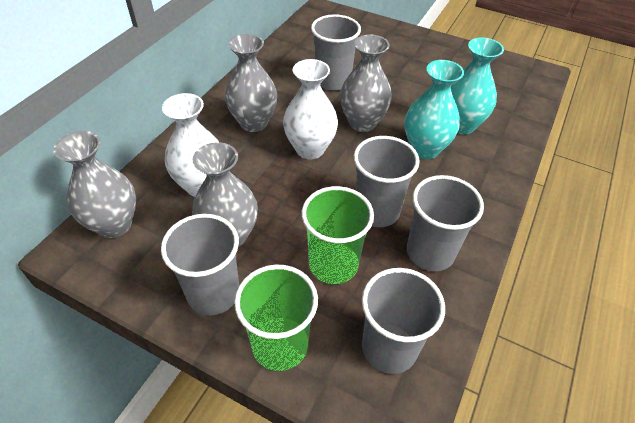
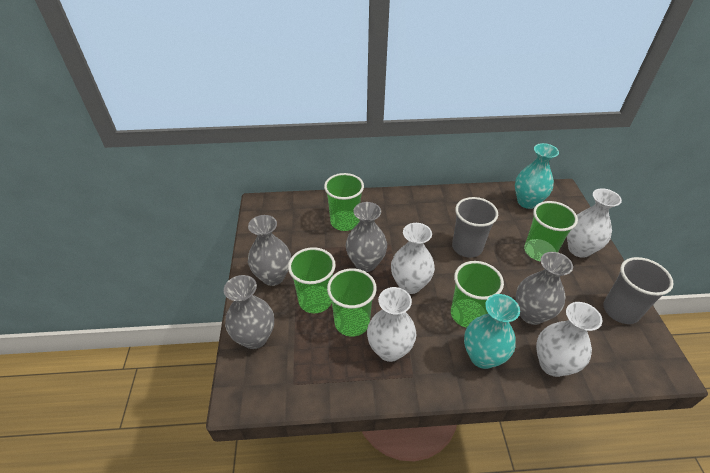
green cup: 2 -> 5
grey cup: 5 -> 2
white vase: 2 -> 4

